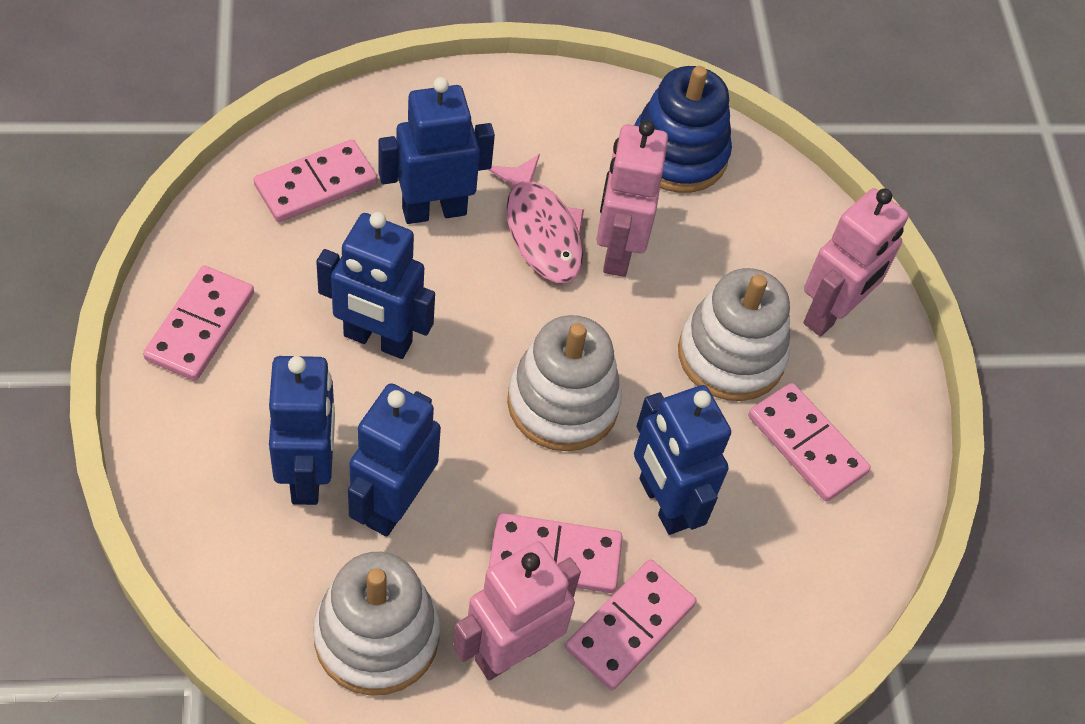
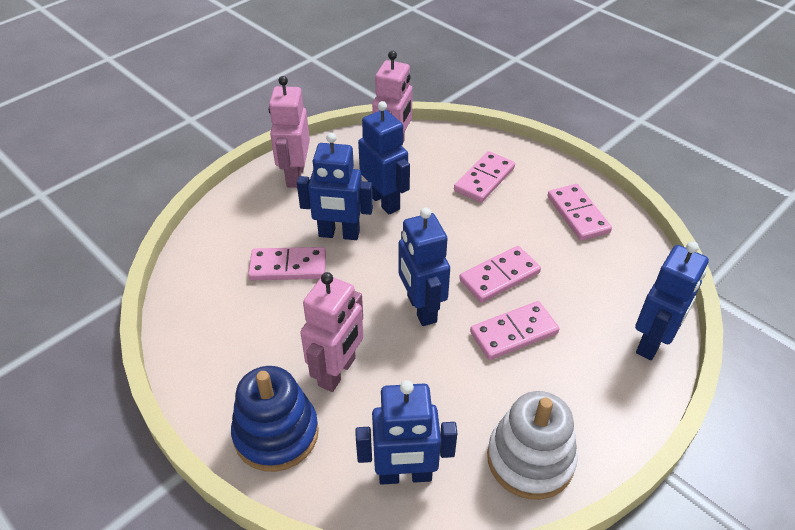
pink fish: 1 -> 0
white stacking toy: 3 -> 1

